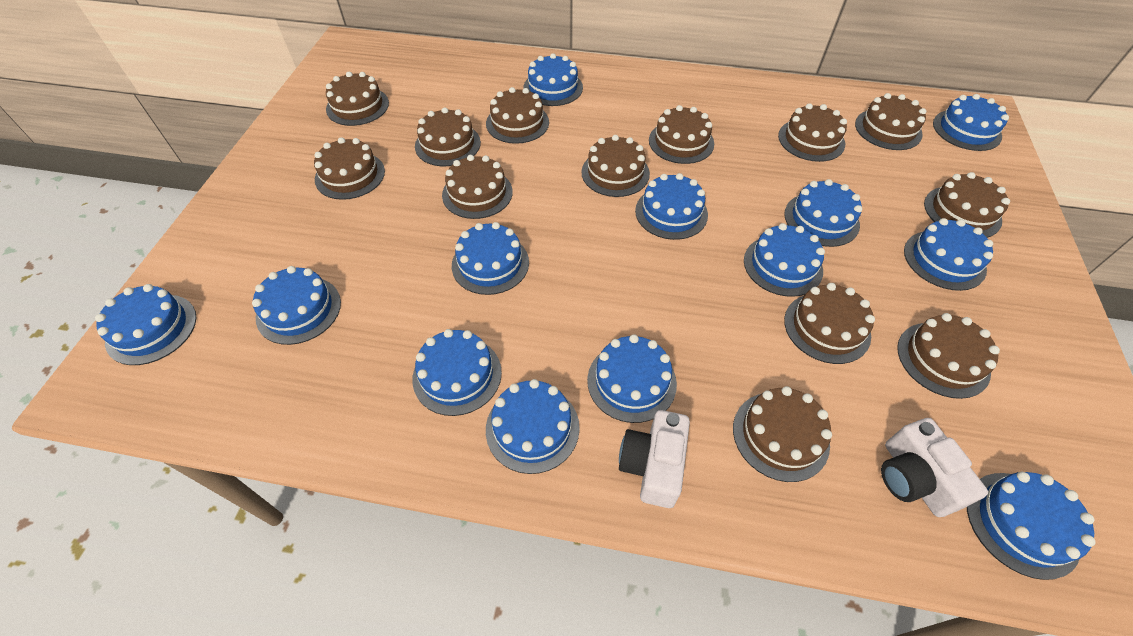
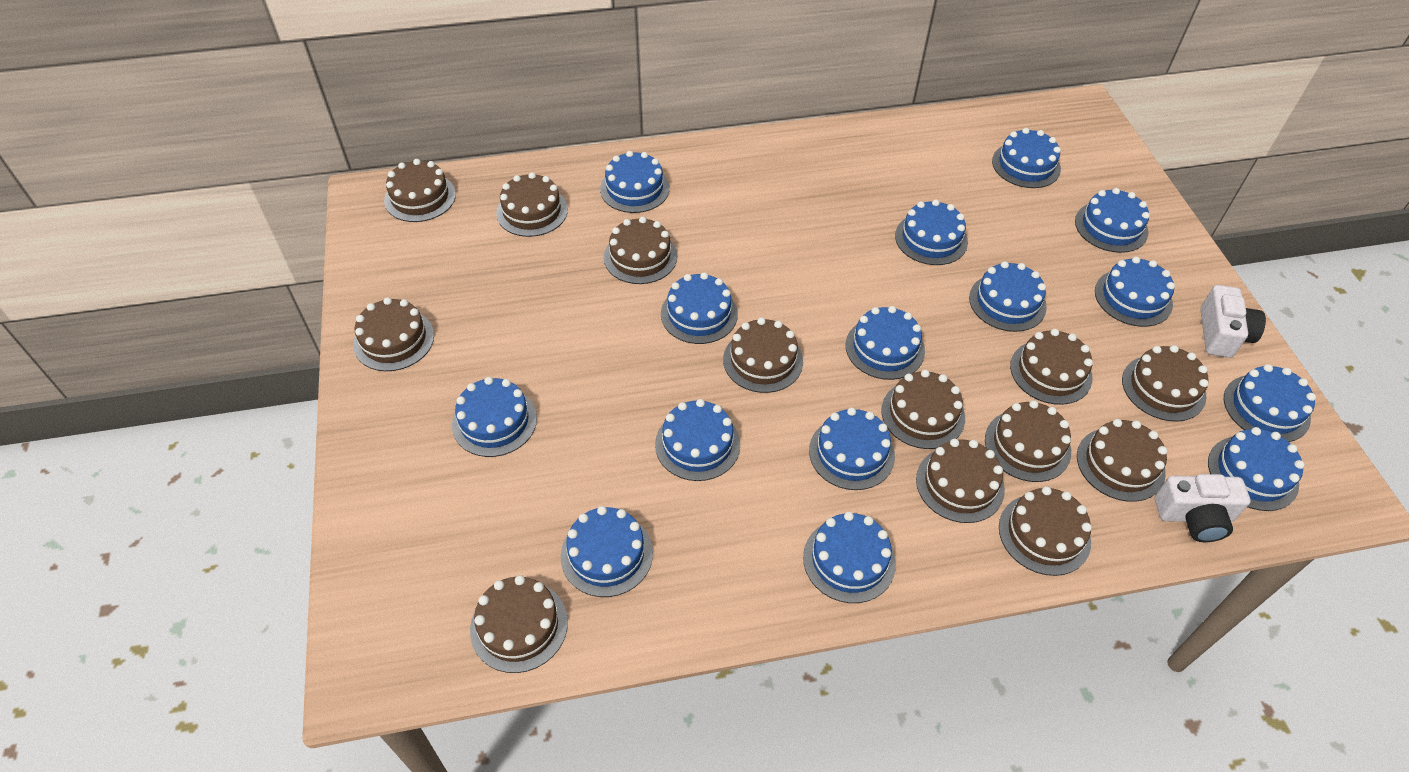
blue cake: 13 -> 15

